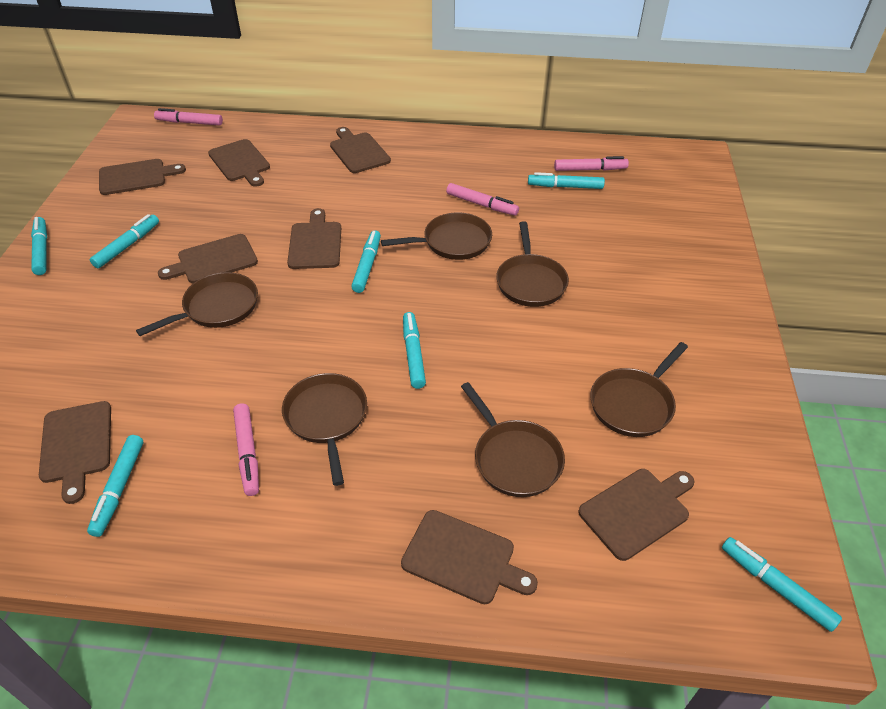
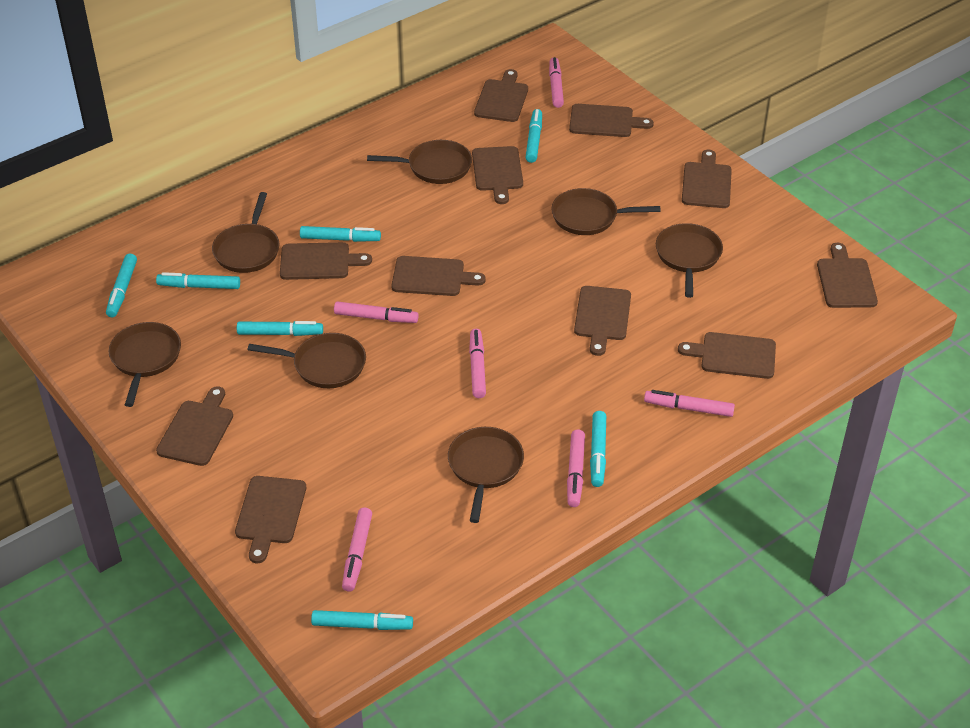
brown cutting board: 8 -> 11
brown pan: 6 -> 7
pink marker: 4 -> 6

